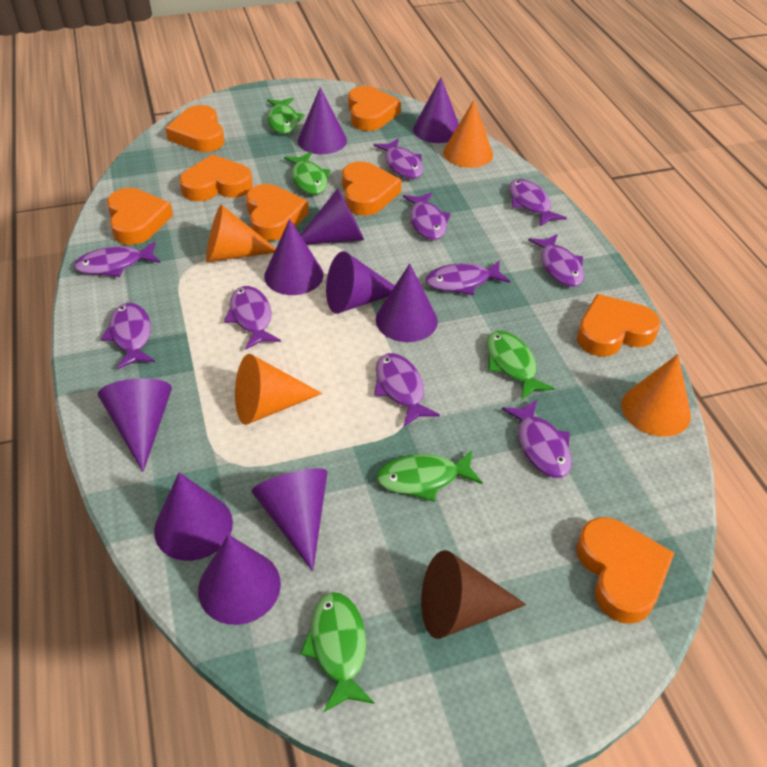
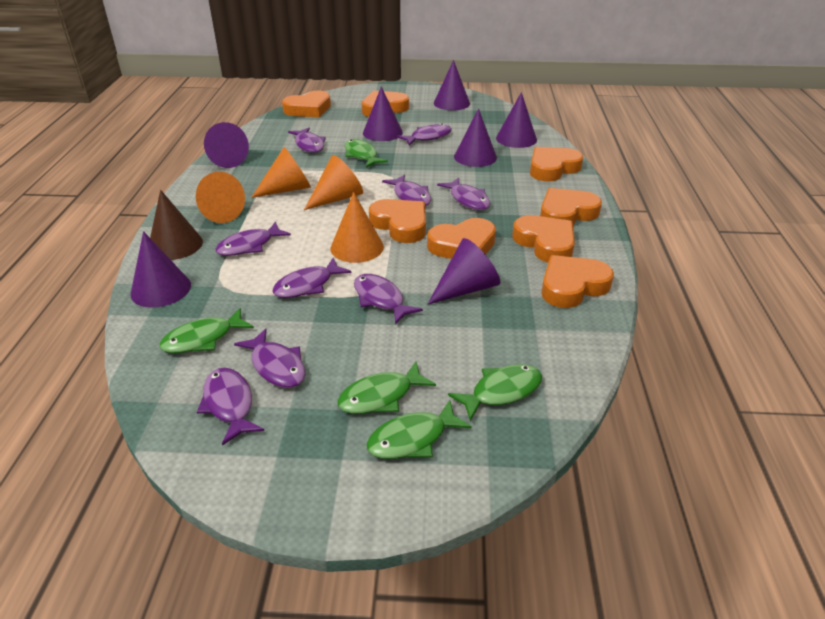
purple cone: 10 -> 7
purple fish: 10 -> 9

